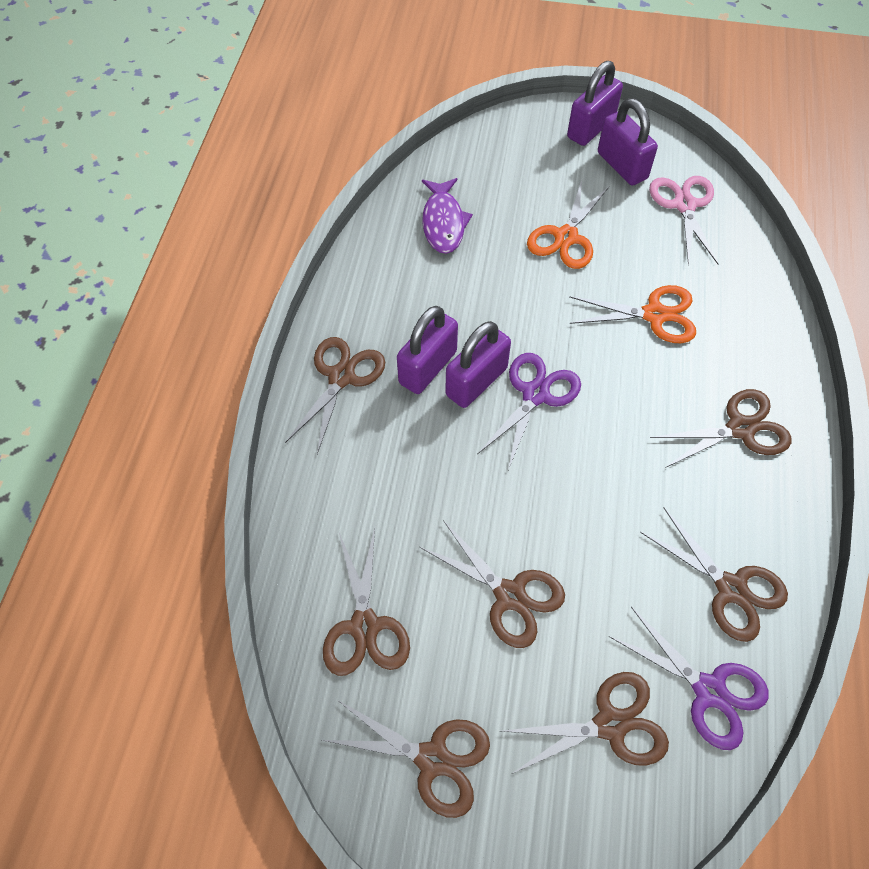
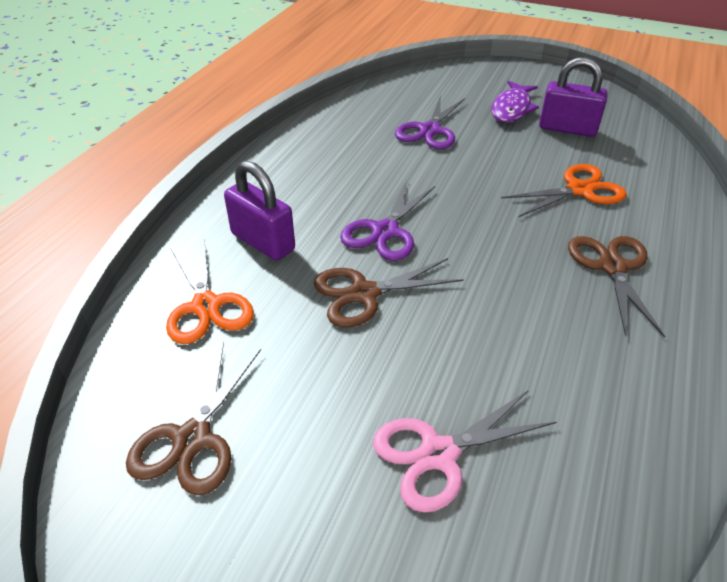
brown scissors: 7 -> 3
purple padlock: 4 -> 2

